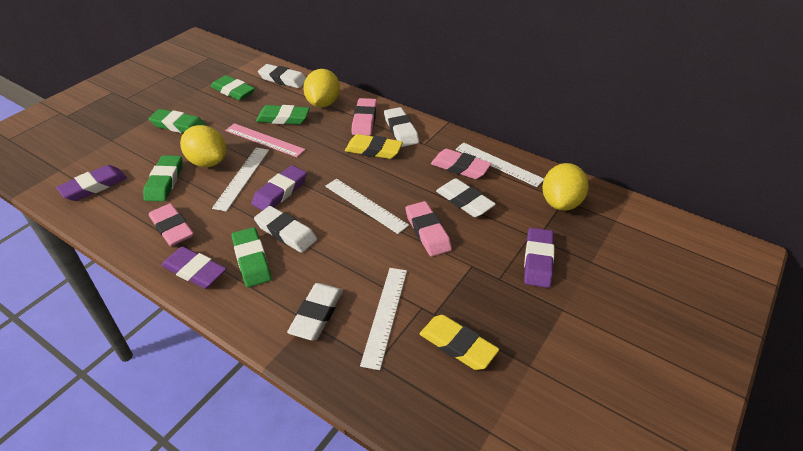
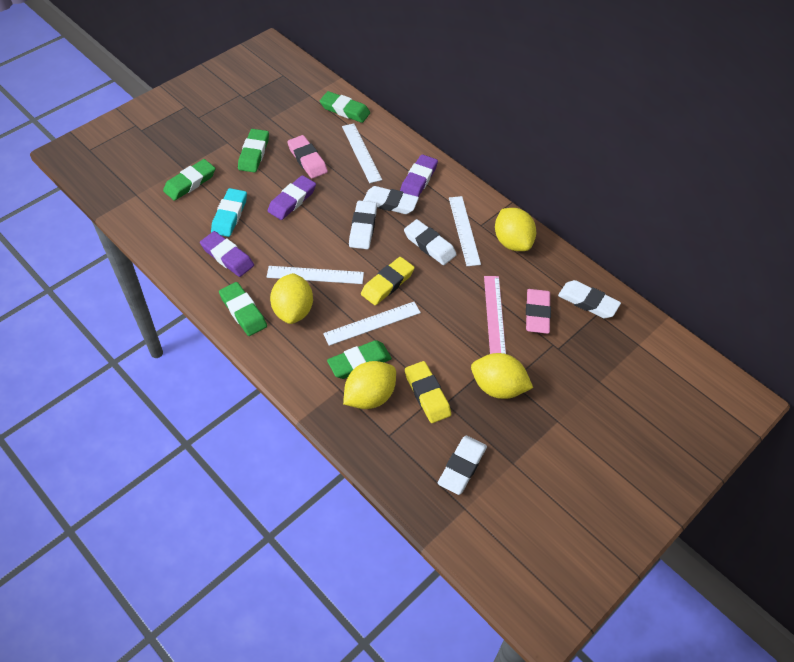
pink eraser: 4 -> 2
purple eraser: 4 -> 3
turquoise eraser: 0 -> 1
yellow lemon: 3 -> 4

